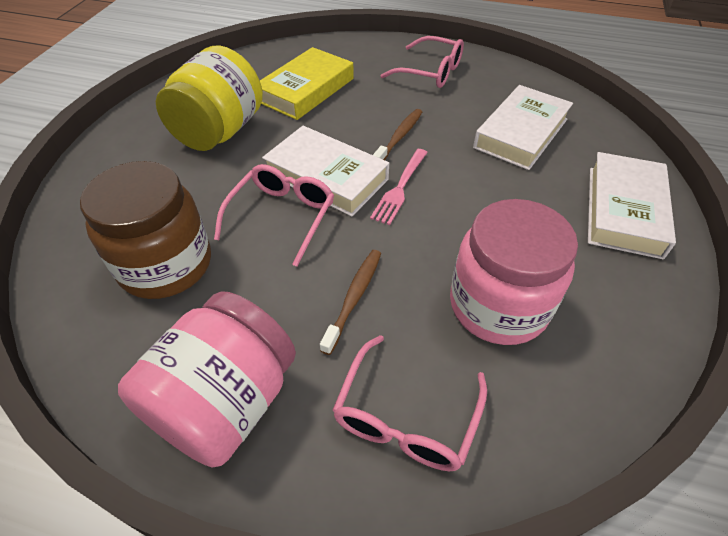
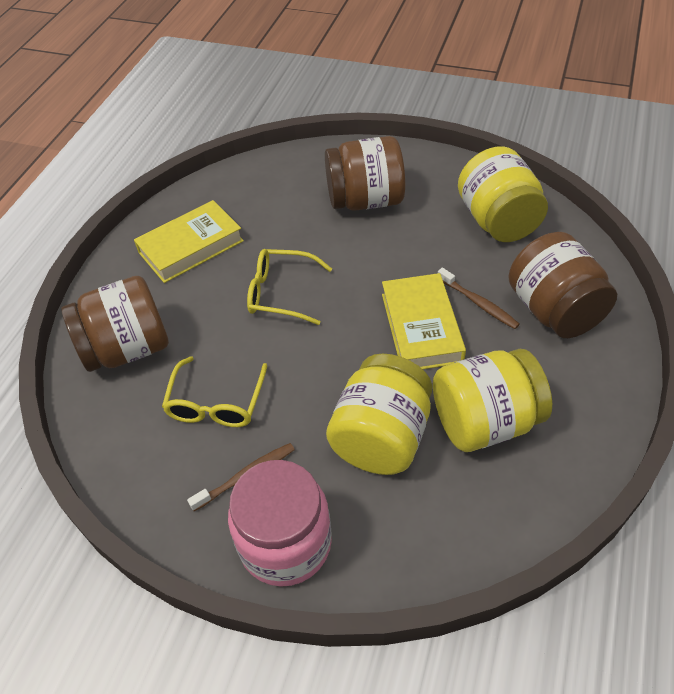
brown jar: 1 -> 3
pink fork: 1 -> 0
pink glasses: 3 -> 0
pink jar: 2 -> 1
white book: 3 -> 0
yellow book: 1 -> 2
yellow glasses: 0 -> 2
yellow jar: 1 -> 3

